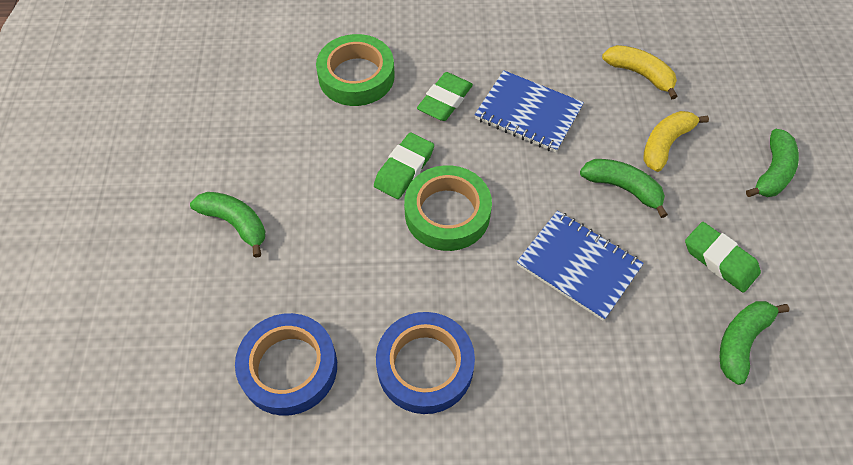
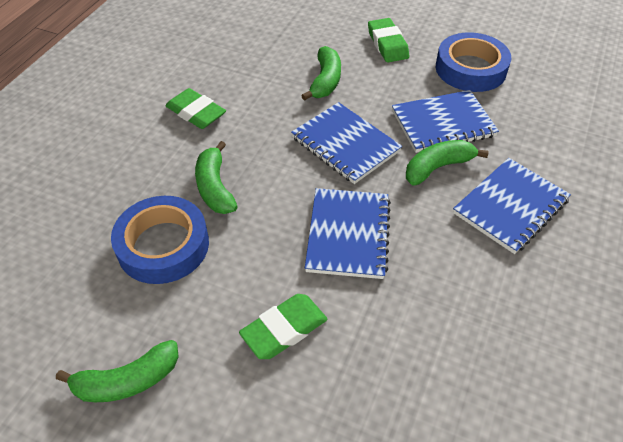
blue notebook: 2 -> 4
green tape: 2 -> 0
yellow banana: 2 -> 0

